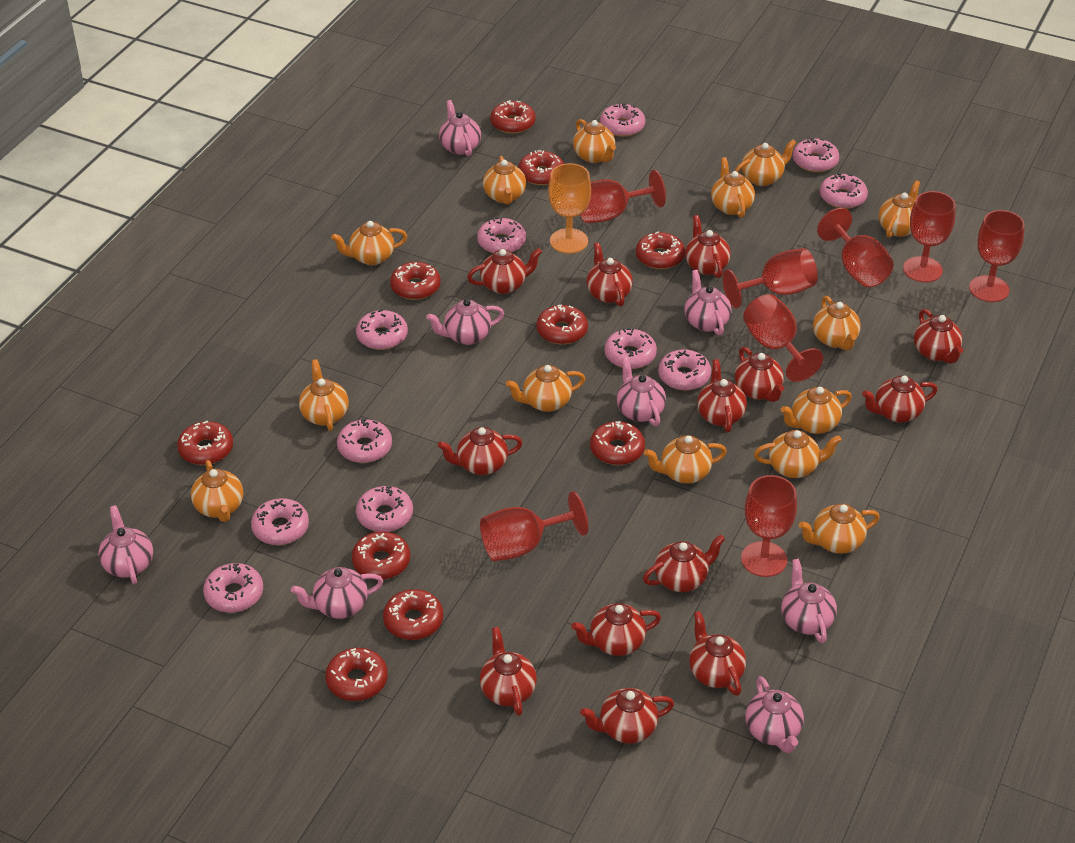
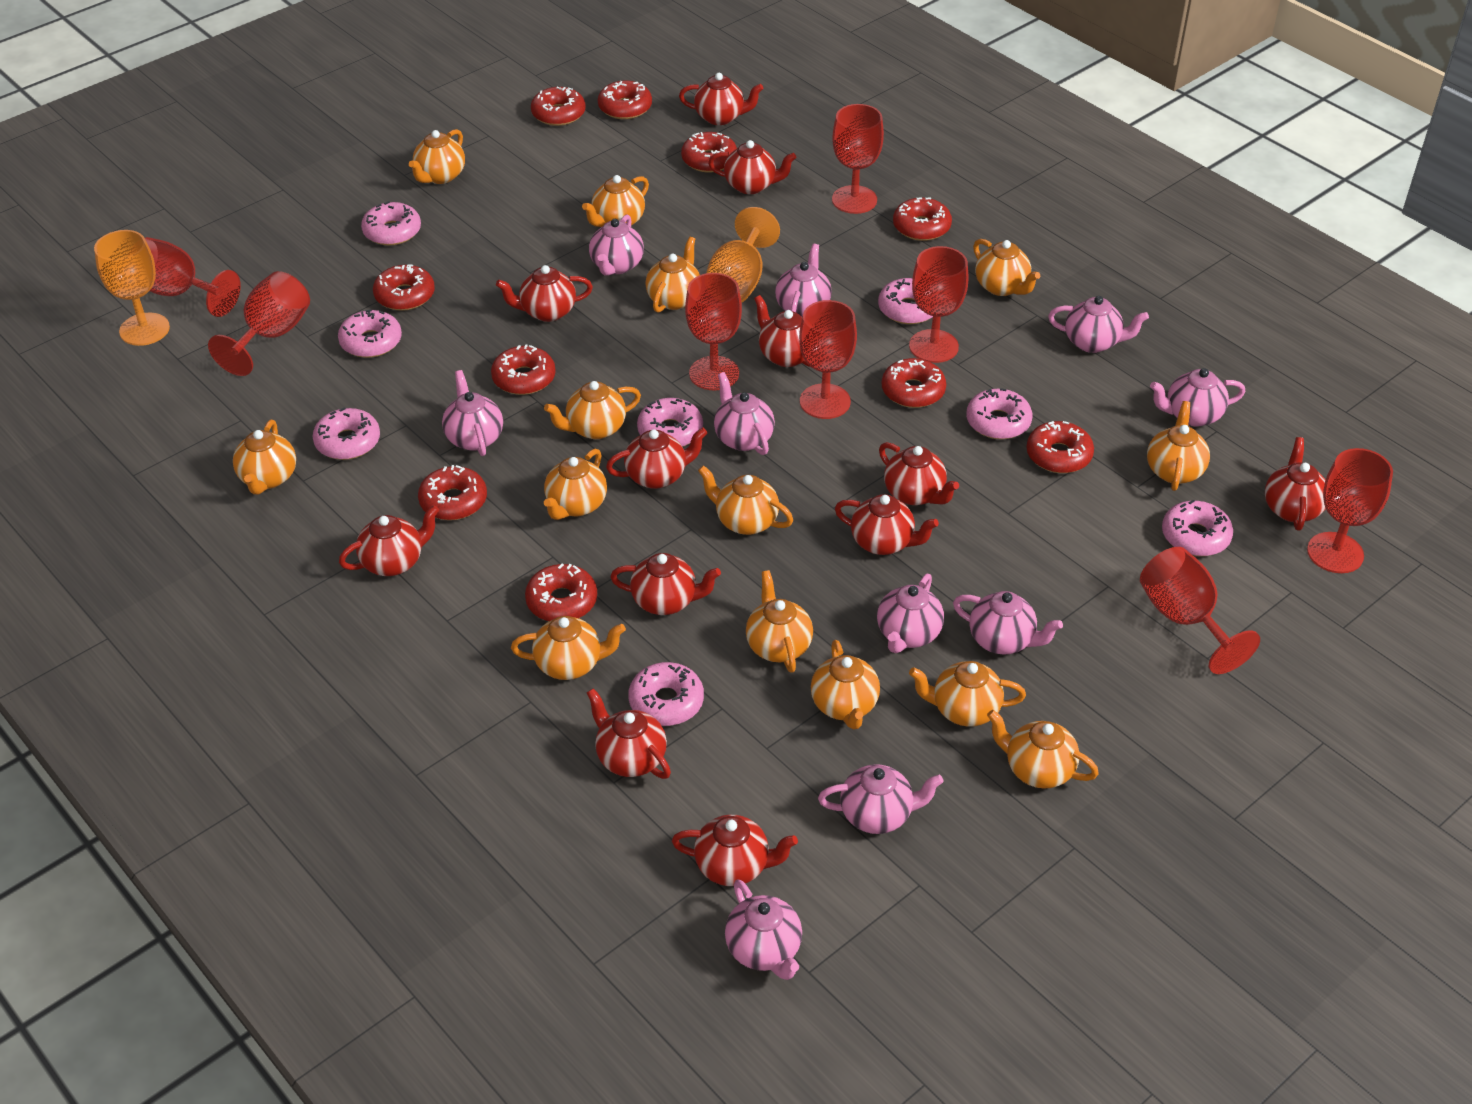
orange goblet: 1 -> 2
pink donut: 11 -> 8
pink teapot: 8 -> 10
red teapot: 13 -> 12

